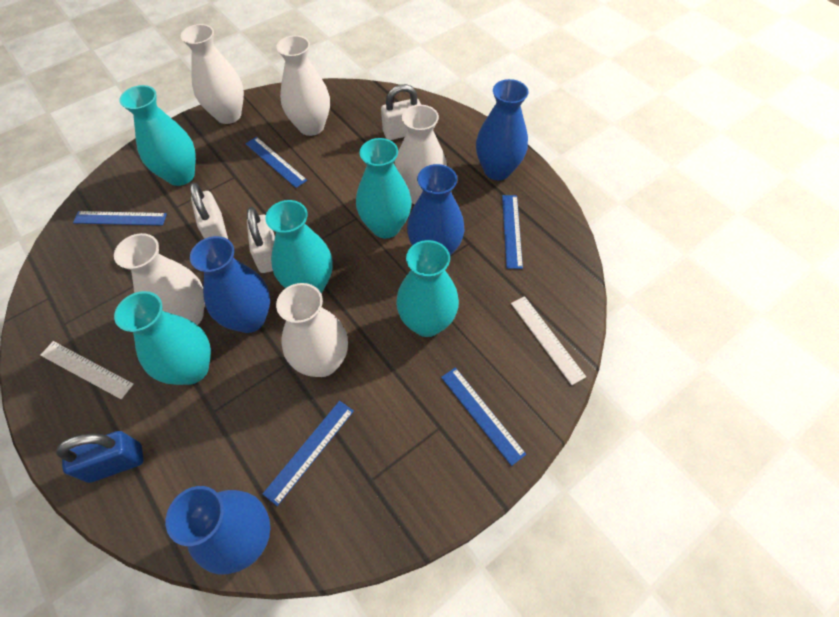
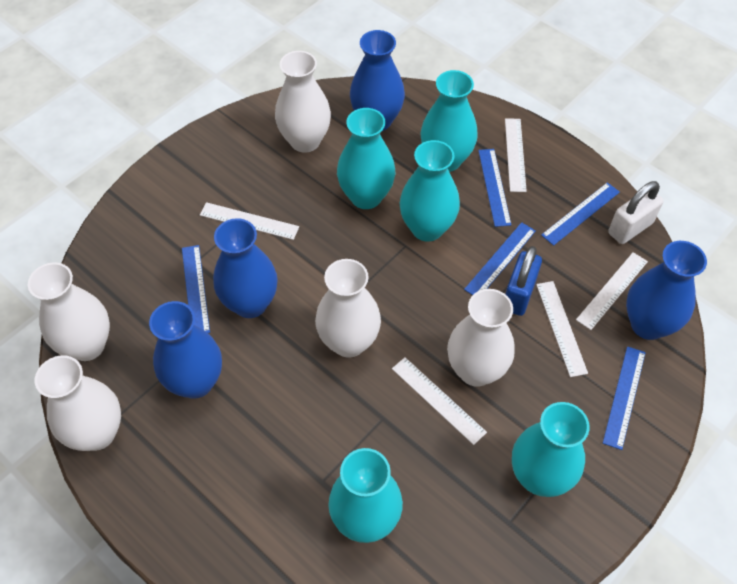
white padlock: 3 -> 1
white ruler: 2 -> 5

